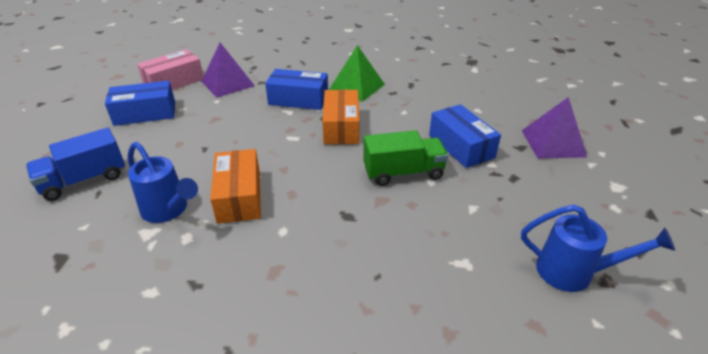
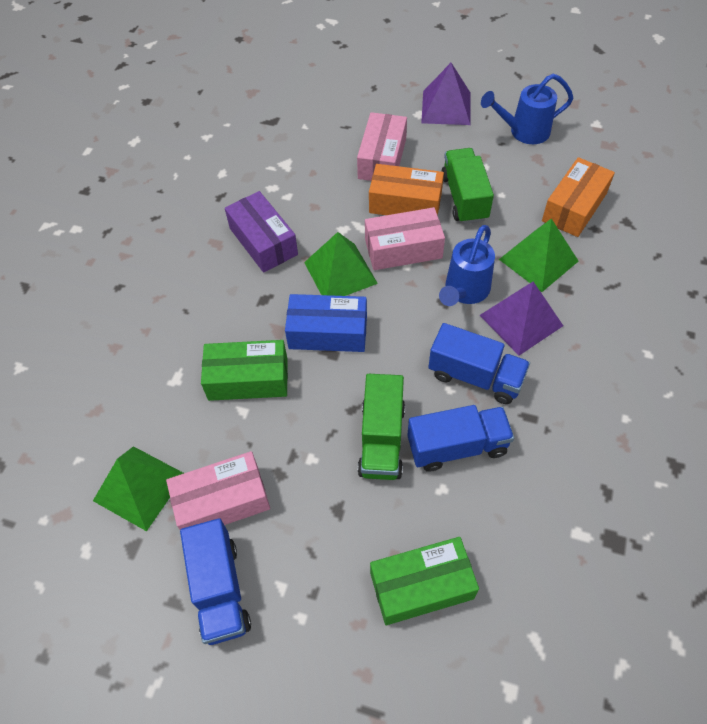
blue box: 3 -> 1
blue truck: 1 -> 3
green box: 0 -> 2
green pyramid: 1 -> 3
green truck: 1 -> 2
pink box: 1 -> 3
purple box: 0 -> 1

